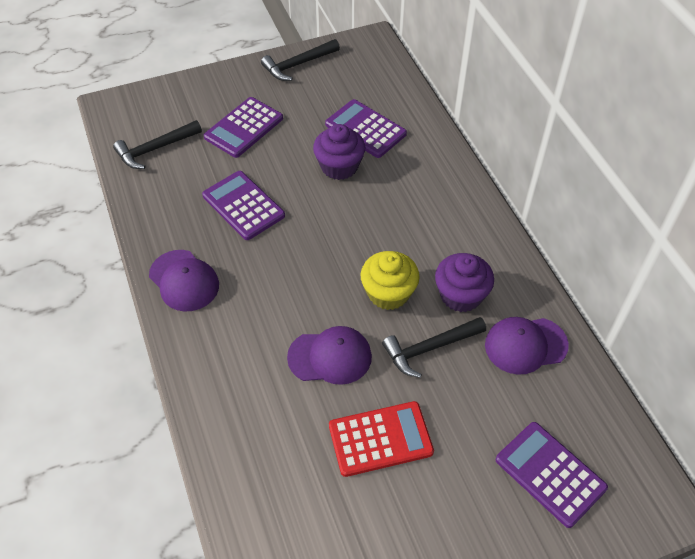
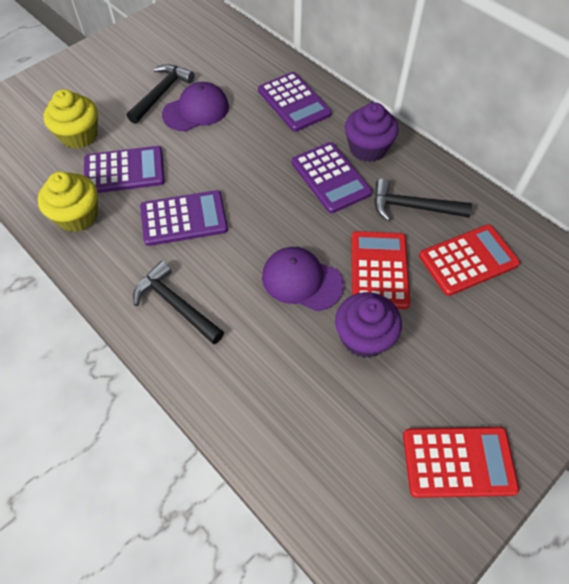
purple cap: 3 -> 2
red calculator: 1 -> 3
yellow cupcake: 1 -> 2

